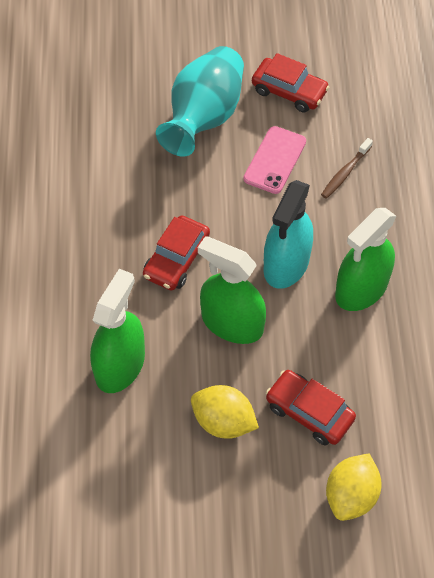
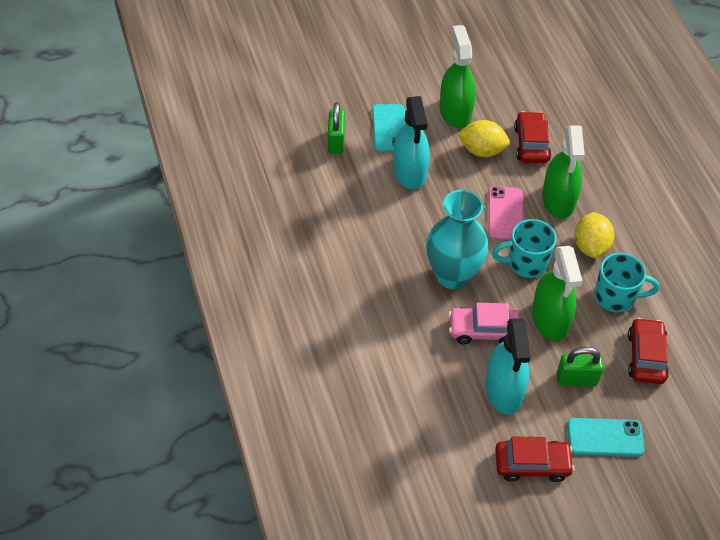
brown toothbrush: 1 -> 0
green padlock: 0 -> 2
pink car: 0 -> 1
turquoise mug: 0 -> 2
turquoise phone: 0 -> 2
turquoise spray bottle: 1 -> 2

